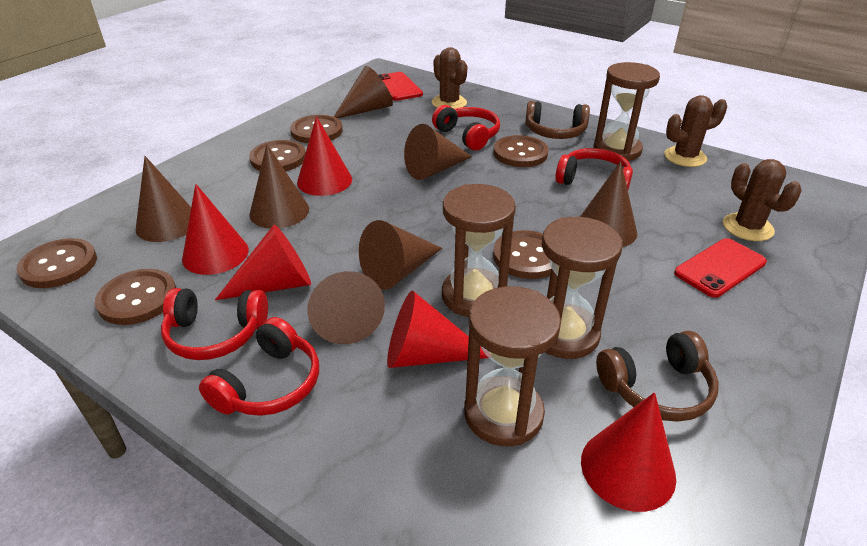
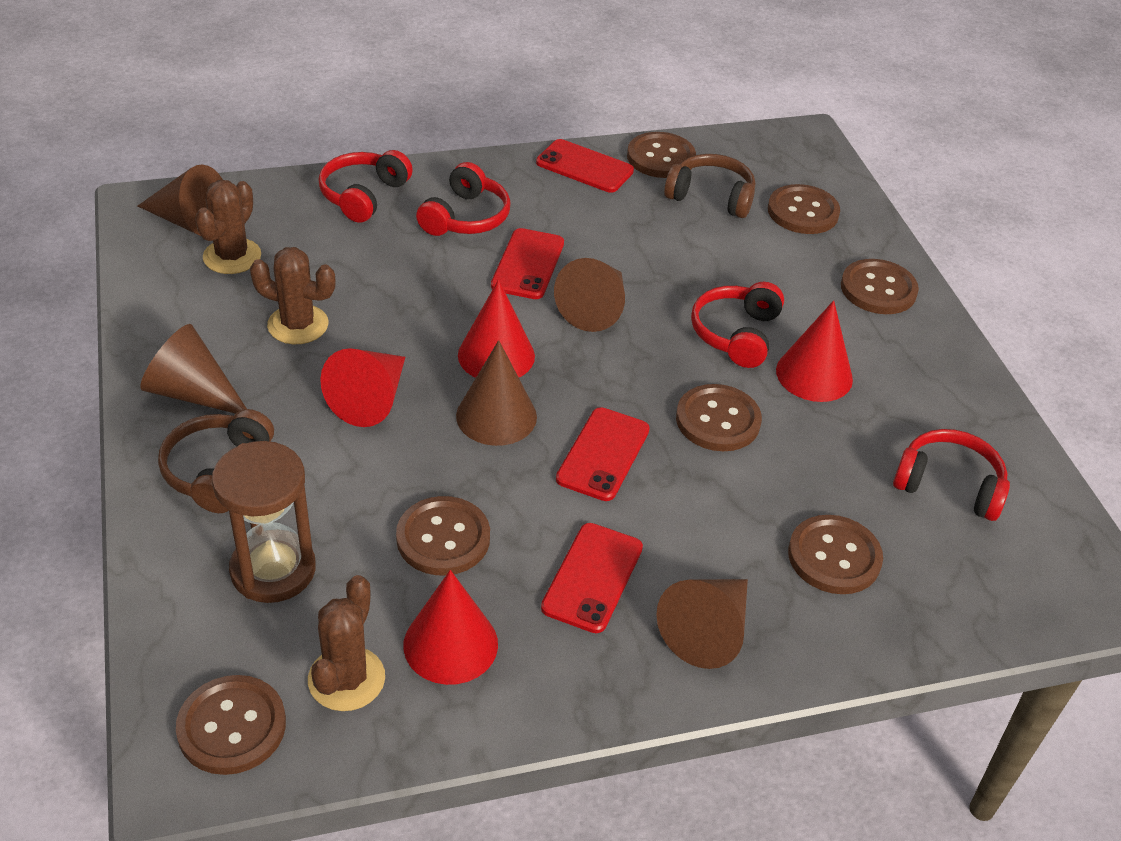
brown button: 6 -> 7
brown cone: 7 -> 5
brown hourglass: 4 -> 1
red cone: 5 -> 4
red phone: 2 -> 4

